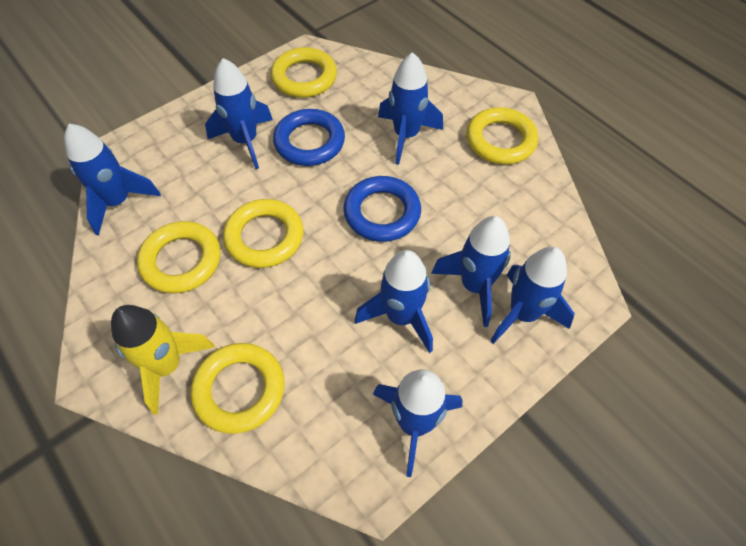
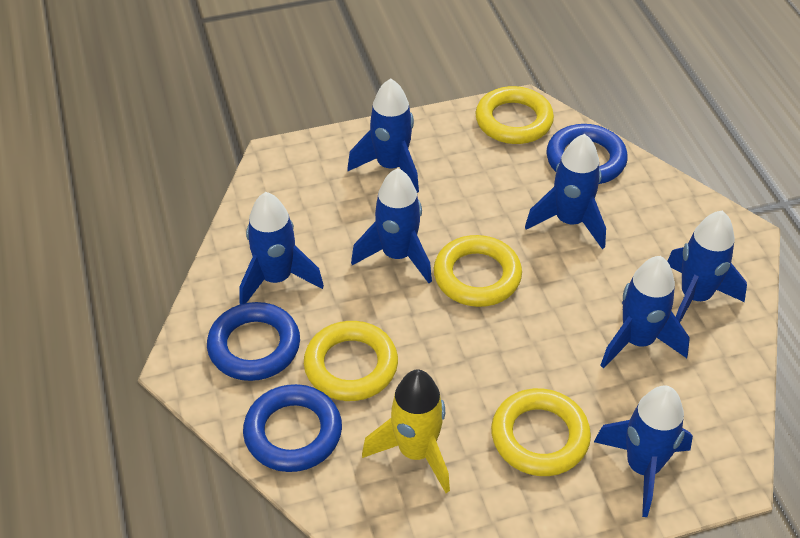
blue ring: 2 -> 3
yellow ring: 5 -> 4

